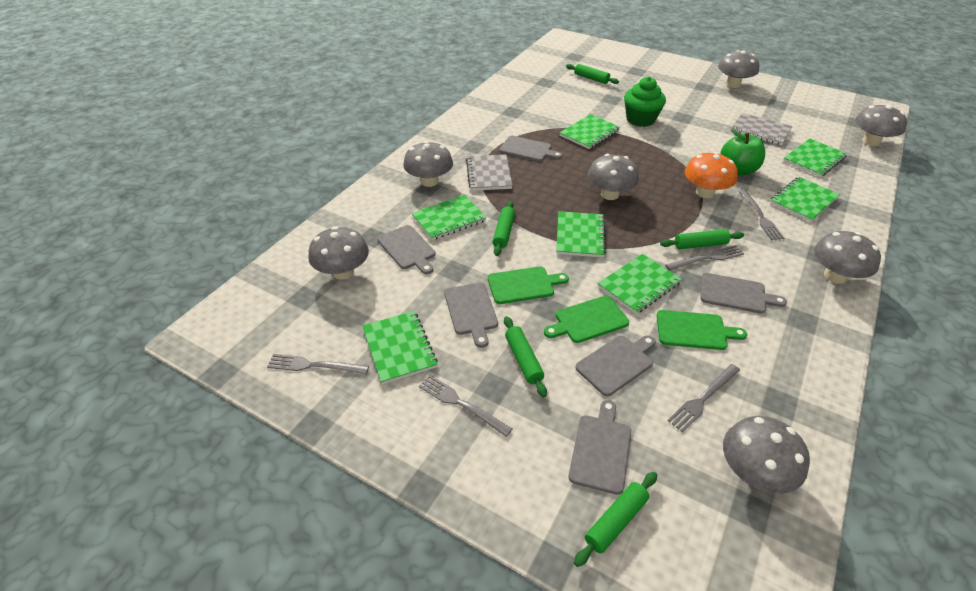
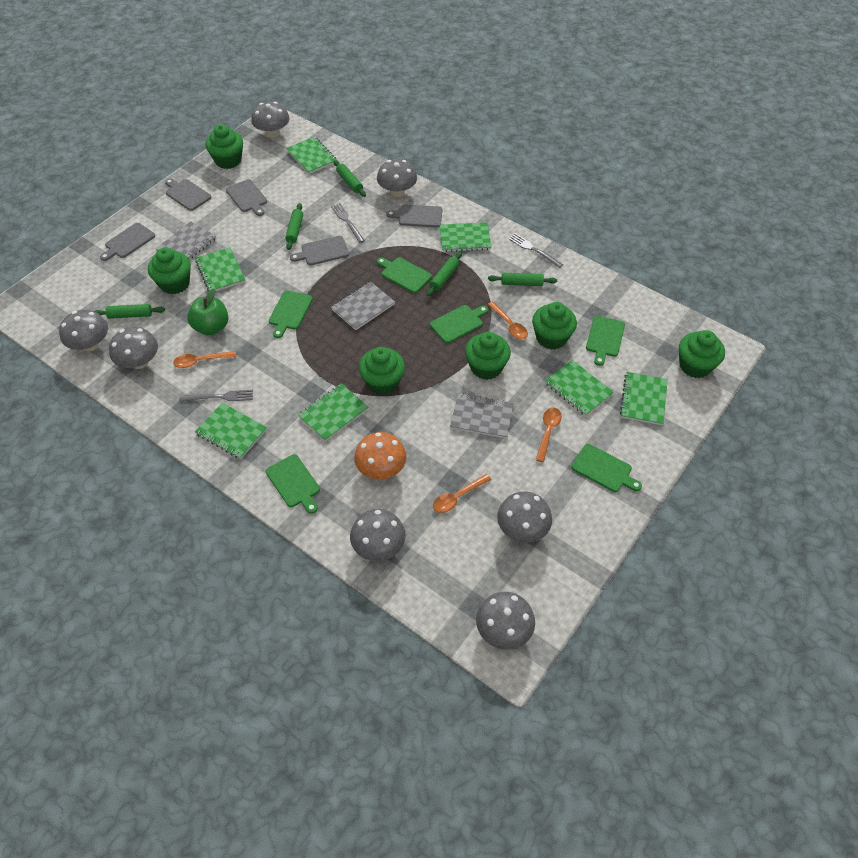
green cupcake: 1 -> 6
green cutting board: 3 -> 6
grey cutting board: 6 -> 5
grey fork: 5 -> 3
grey notebook: 2 -> 3
orange spoon: 0 -> 4

